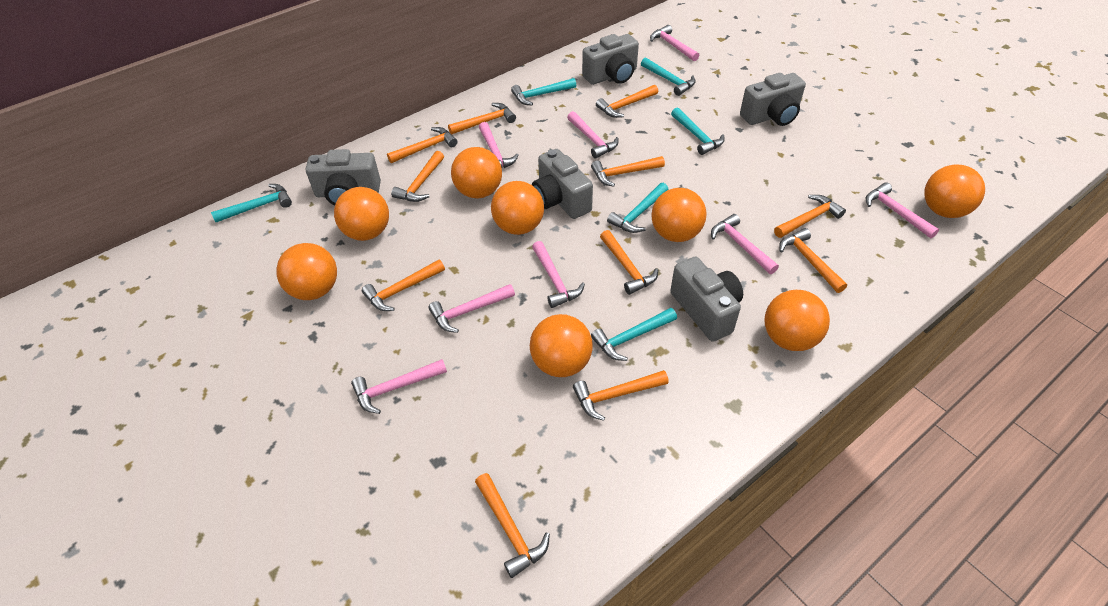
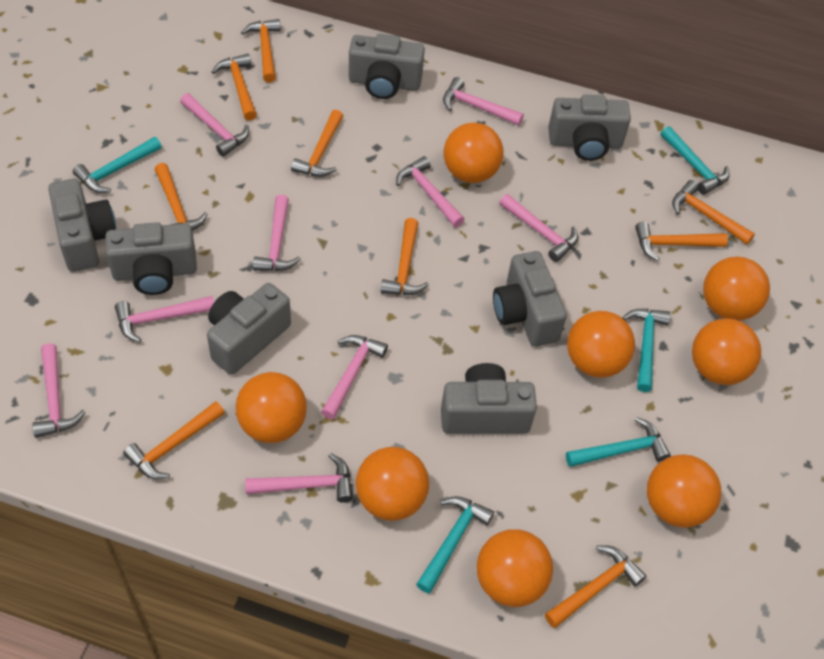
grey camera: 5 -> 7
orange hammer: 11 -> 9
pink hammer: 8 -> 9
turquoise hammer: 6 -> 5

